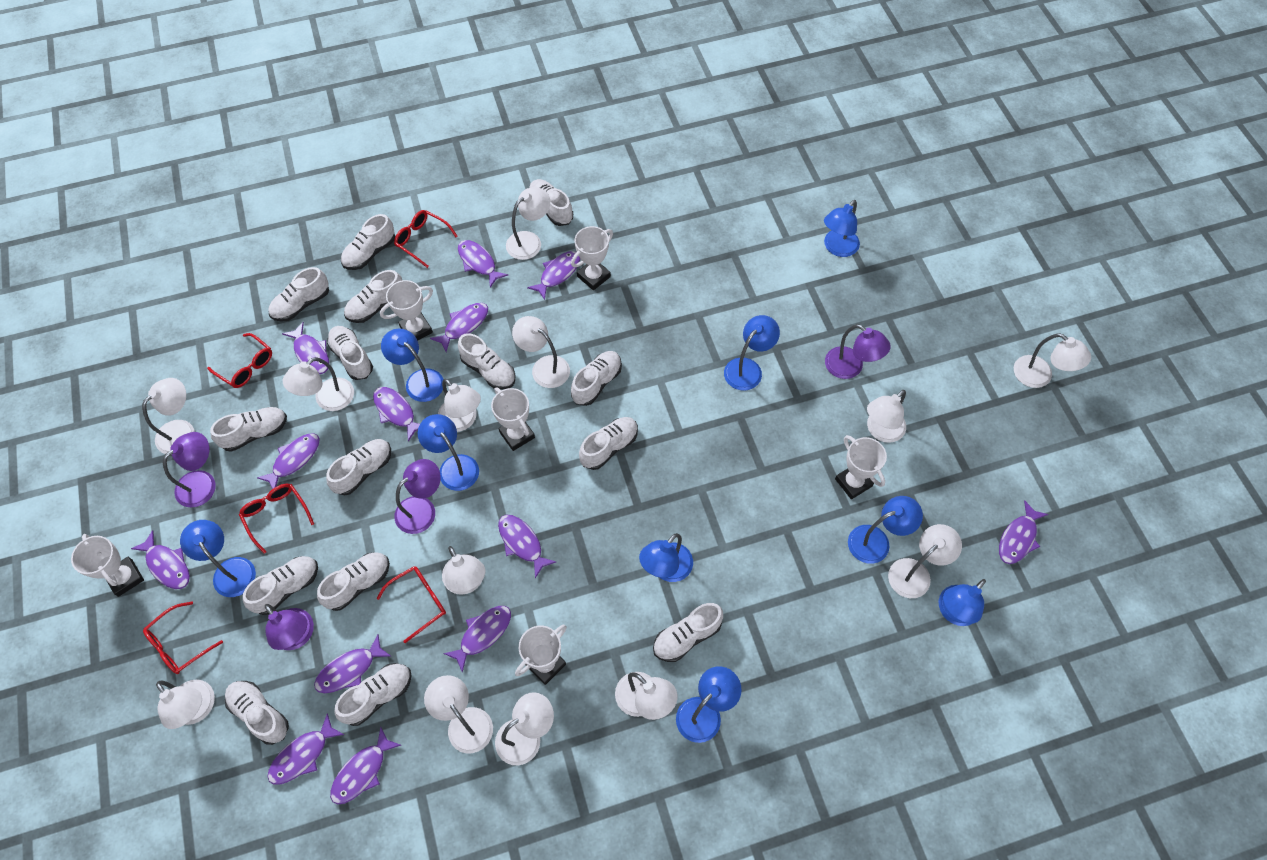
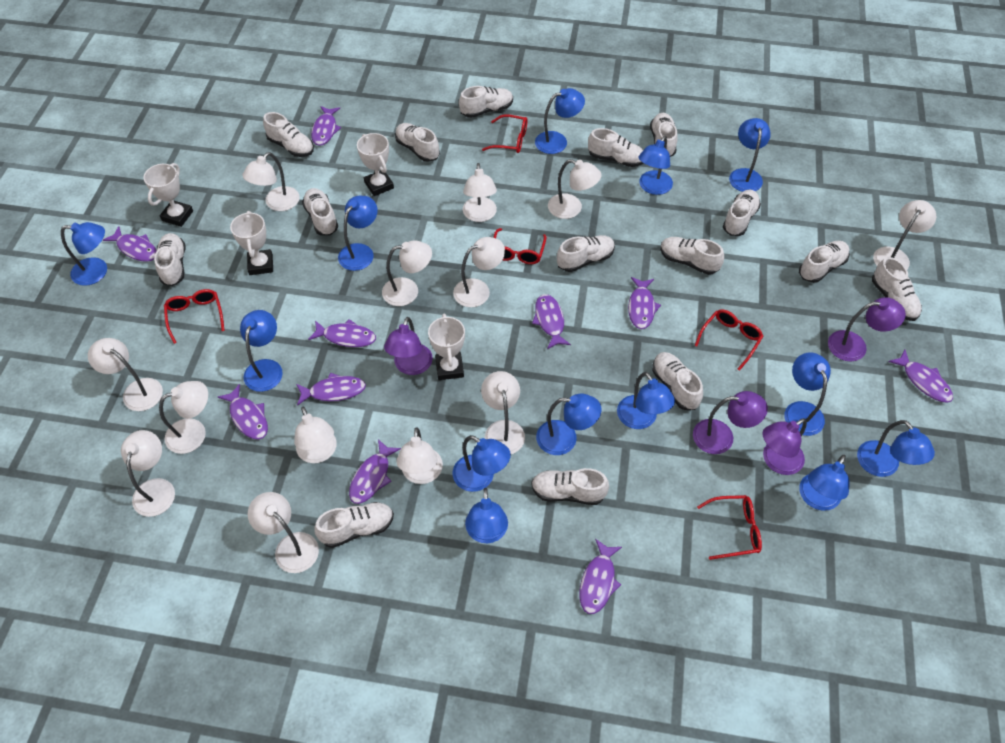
blue lamp: 9 -> 13
purple fish: 13 -> 10
white trophy: 6 -> 4

